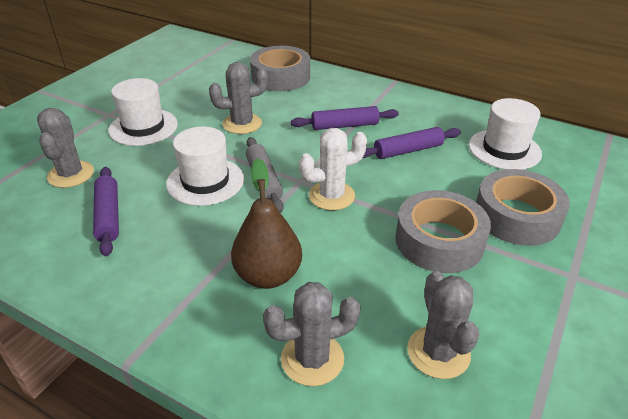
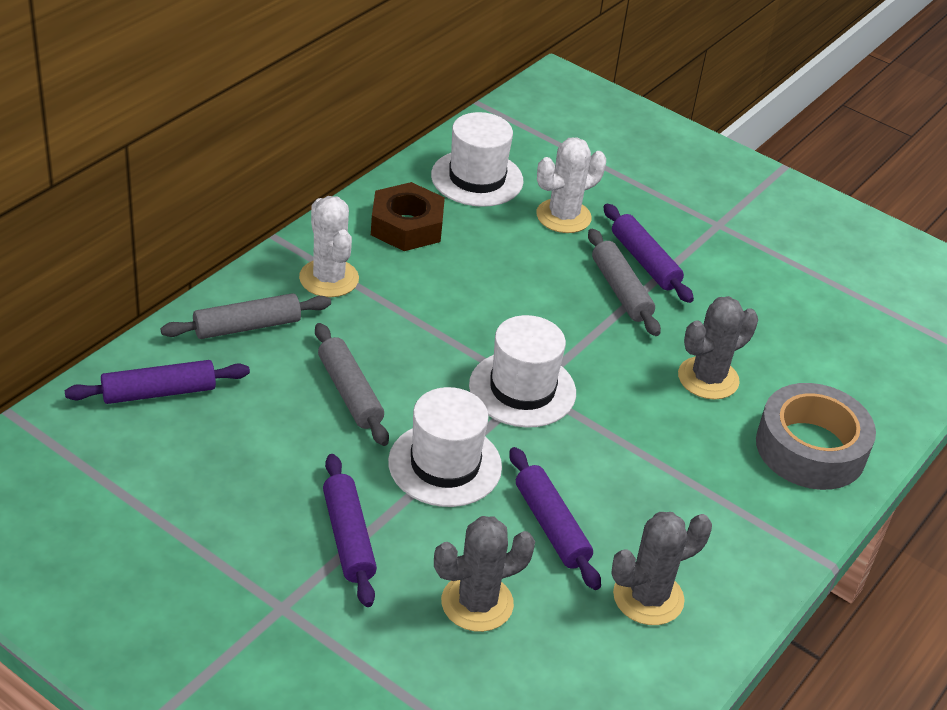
brown nut: 0 -> 1
brown pear: 1 -> 0
grey cactus: 4 -> 3
grey rolling pin: 1 -> 3
grey tape: 3 -> 1
purple rolling pin: 3 -> 4
white cactus: 1 -> 2

